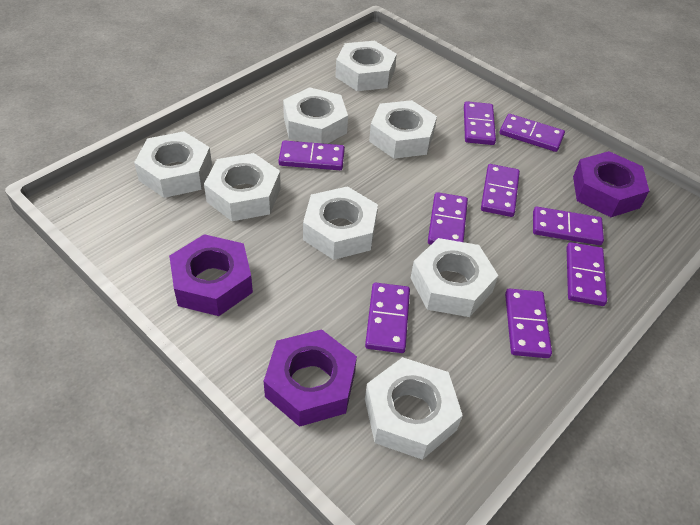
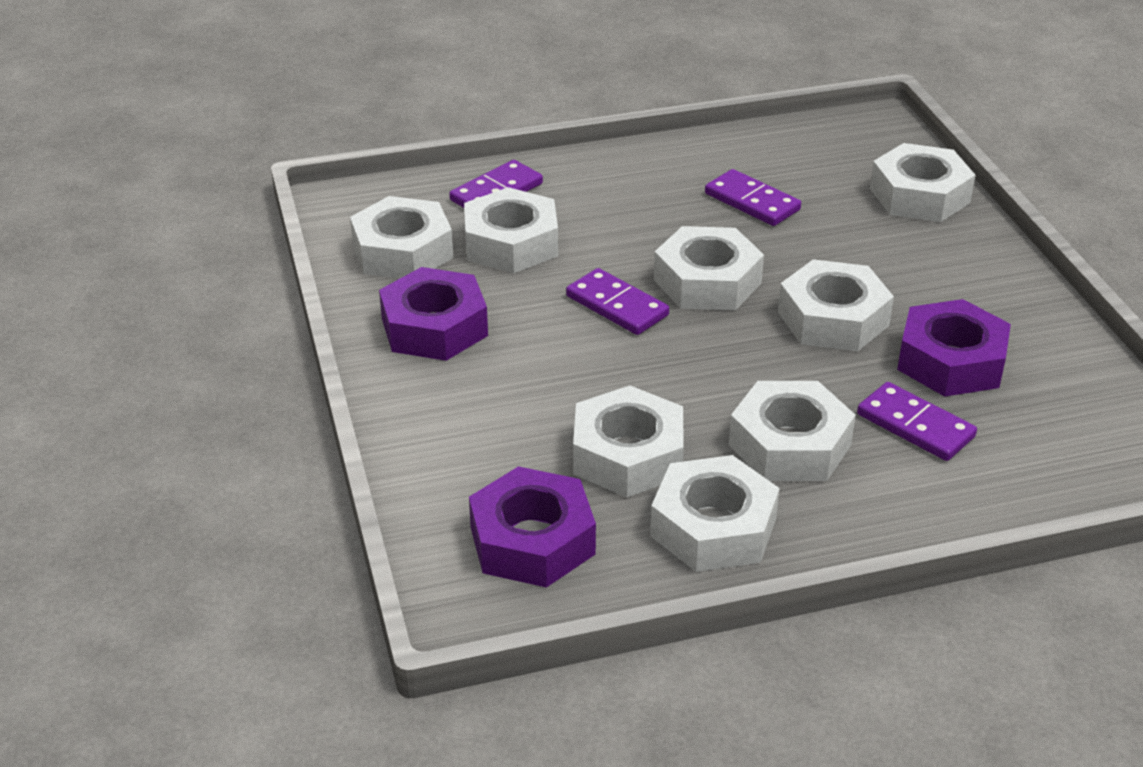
purple domino: 9 -> 4

